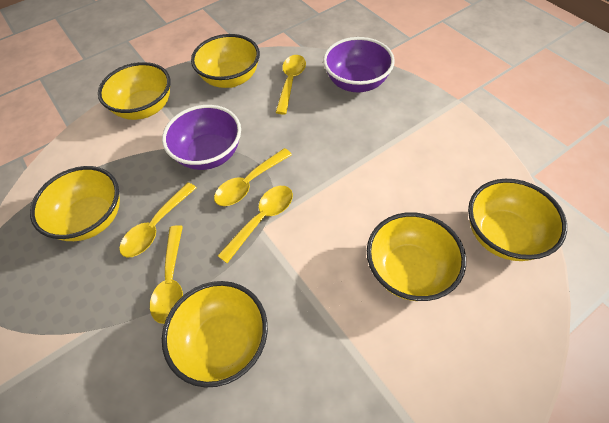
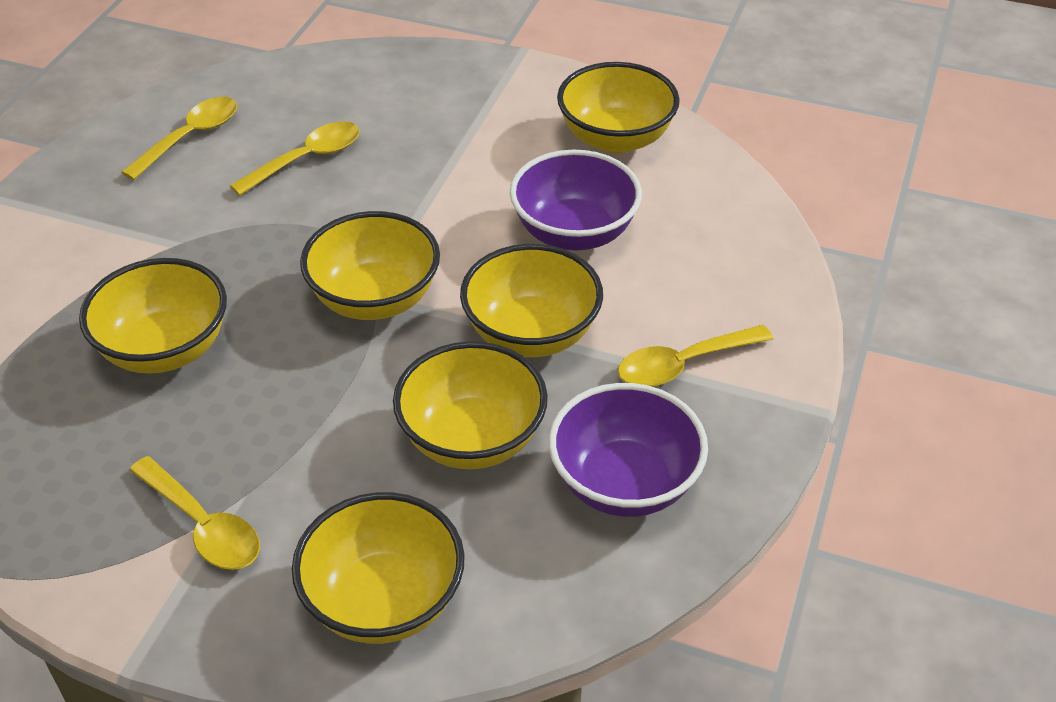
yellow spoon: 5 -> 4

